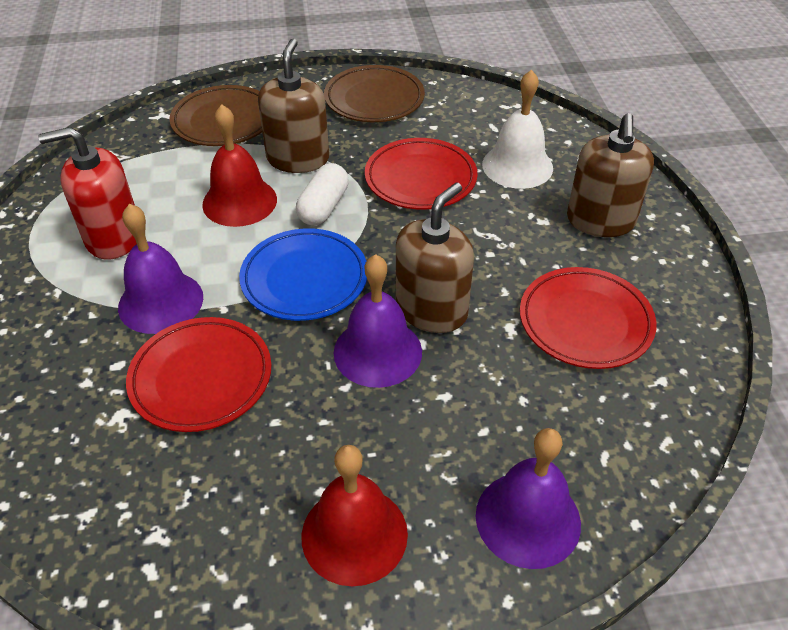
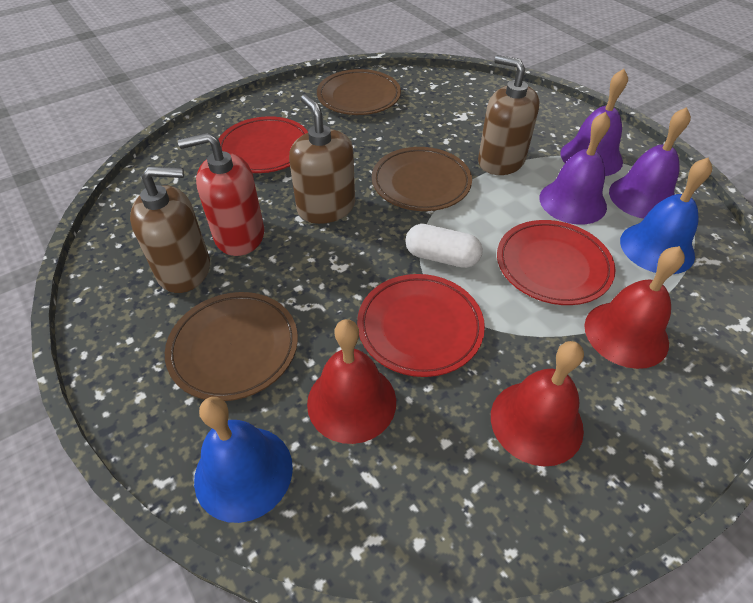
blue bell: 0 -> 2
blue plate: 1 -> 0
brown plate: 2 -> 3
red bell: 2 -> 3
white bell: 1 -> 0

